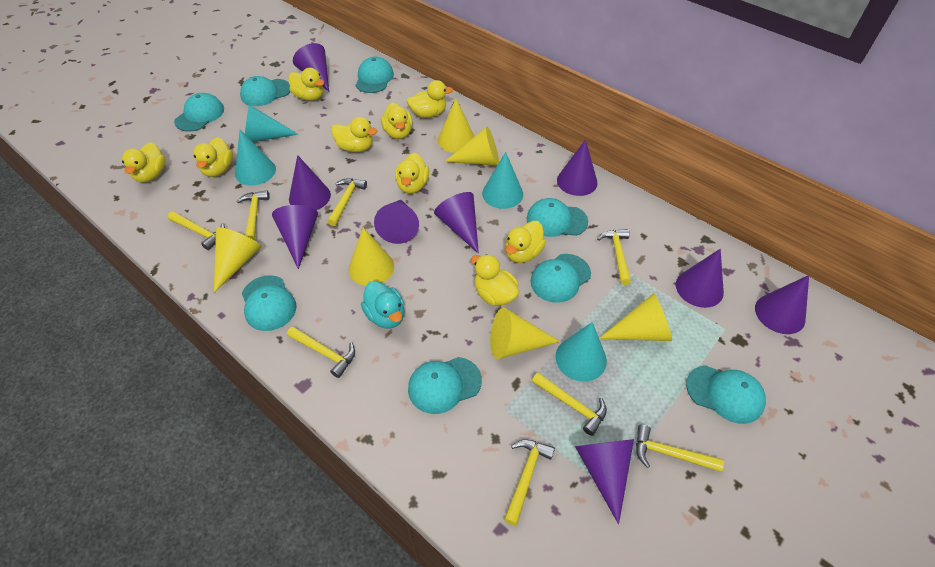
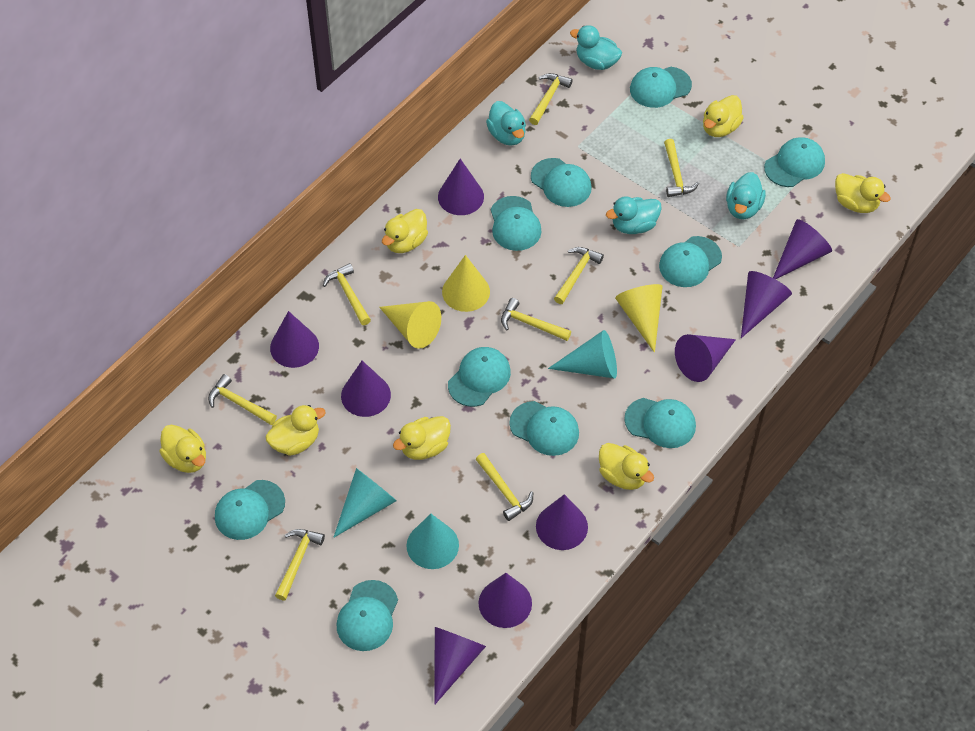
turquoise cap: 8 -> 10
turquoise cone: 4 -> 3
turquoise duck: 1 -> 4
yellow cone: 6 -> 3
yellow duck: 9 -> 7

